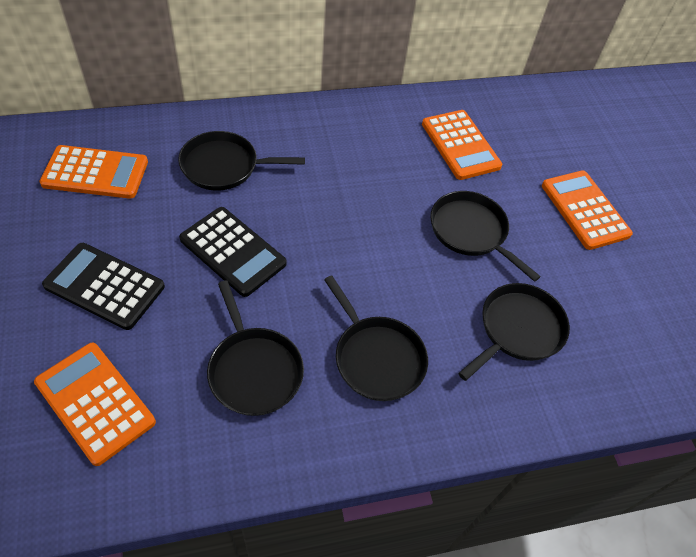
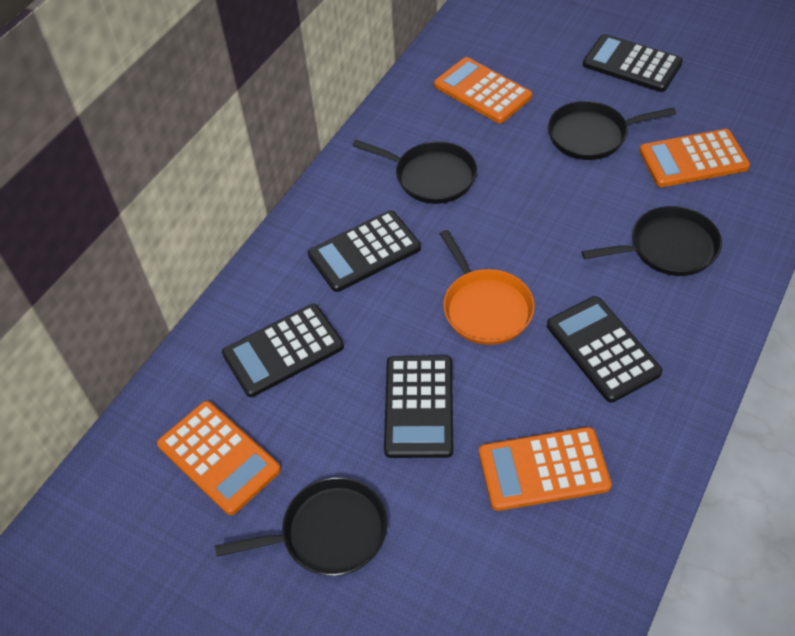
black calculator: 2 -> 5
black pan: 5 -> 4
orange pan: 0 -> 1

